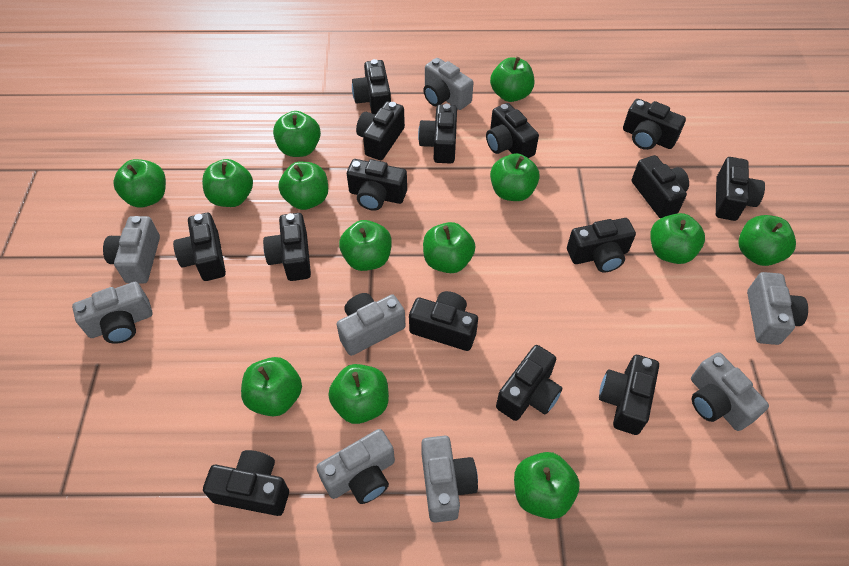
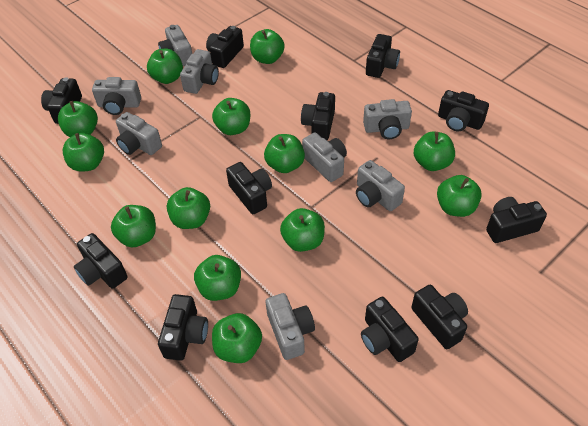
black camera: 15 -> 11

